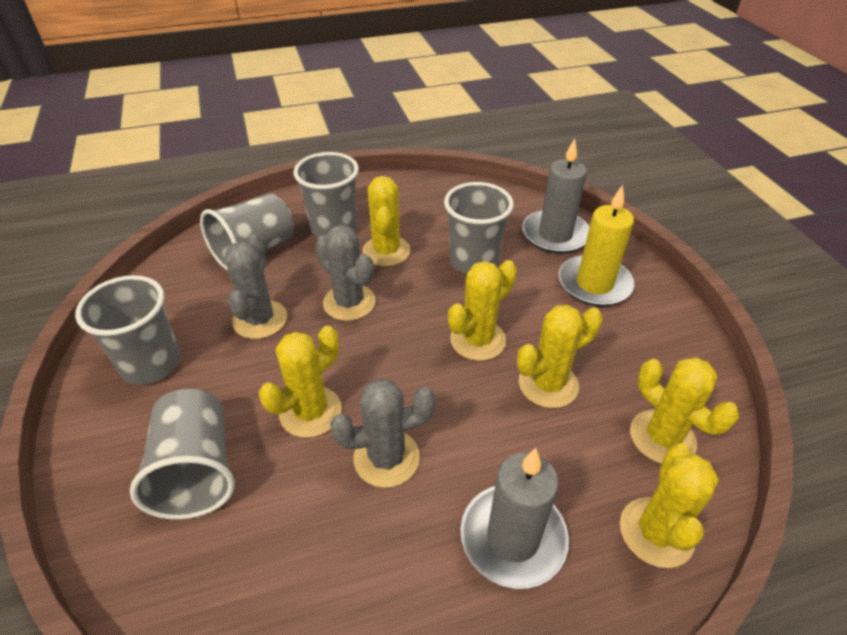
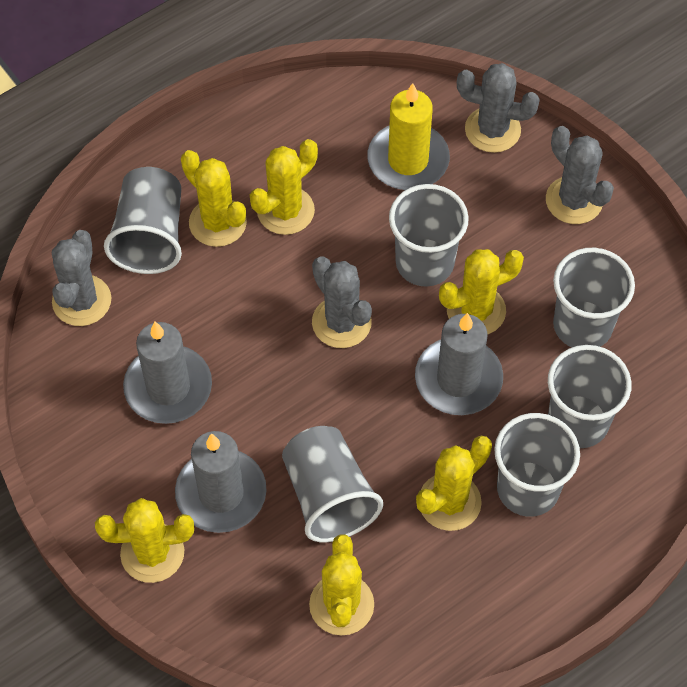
grey cactus: 3 -> 4
grey candle: 2 -> 3
grey cup: 5 -> 6

